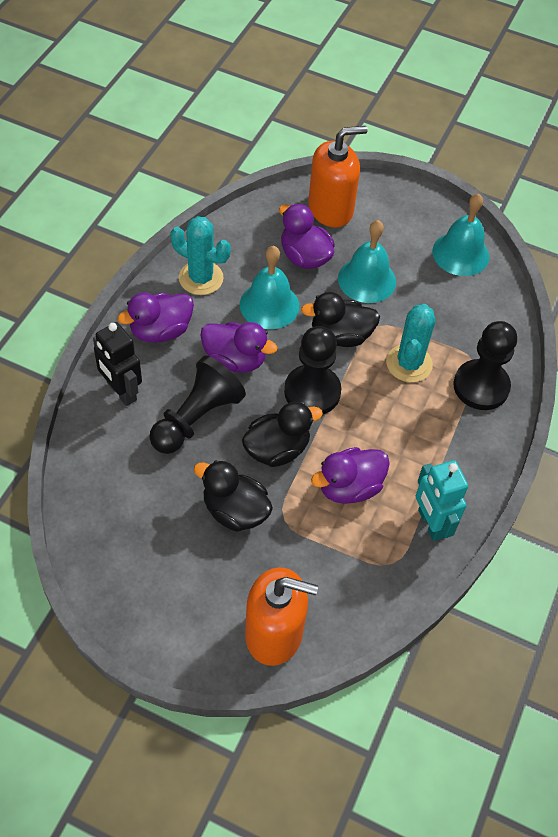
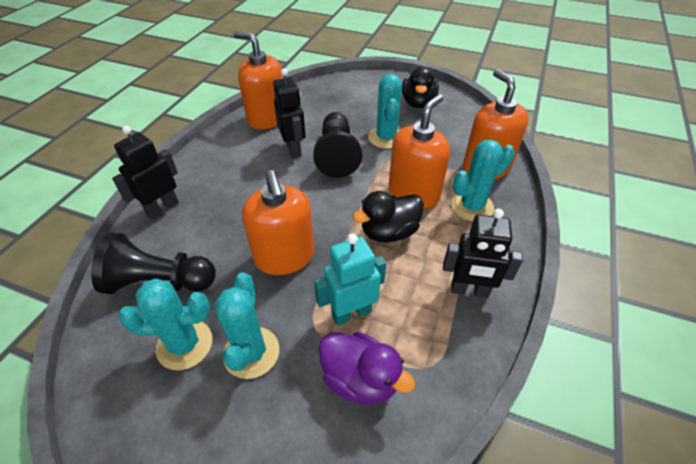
black duck: 3 -> 2
black pawn: 3 -> 2
black robot: 1 -> 3
orange soap dispenser: 2 -> 4
purple duck: 4 -> 1
turquoise bell: 3 -> 0
turquoise cactus: 2 -> 4

